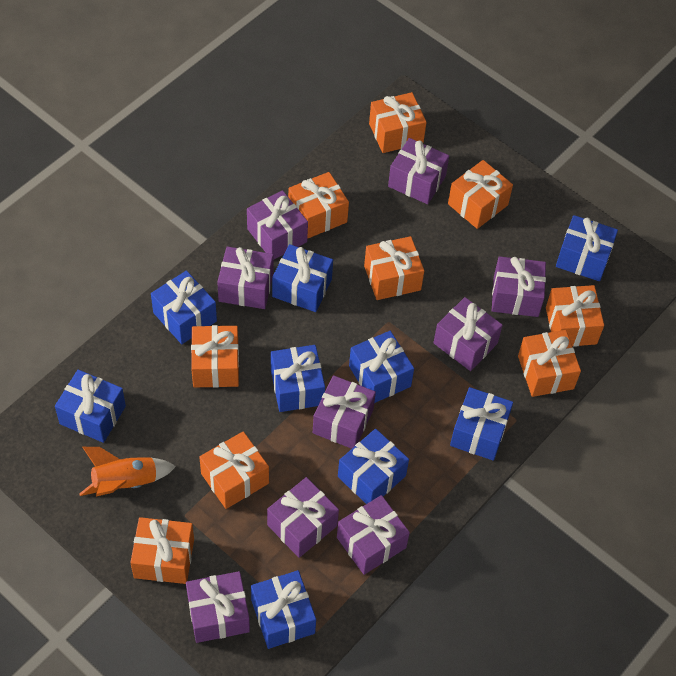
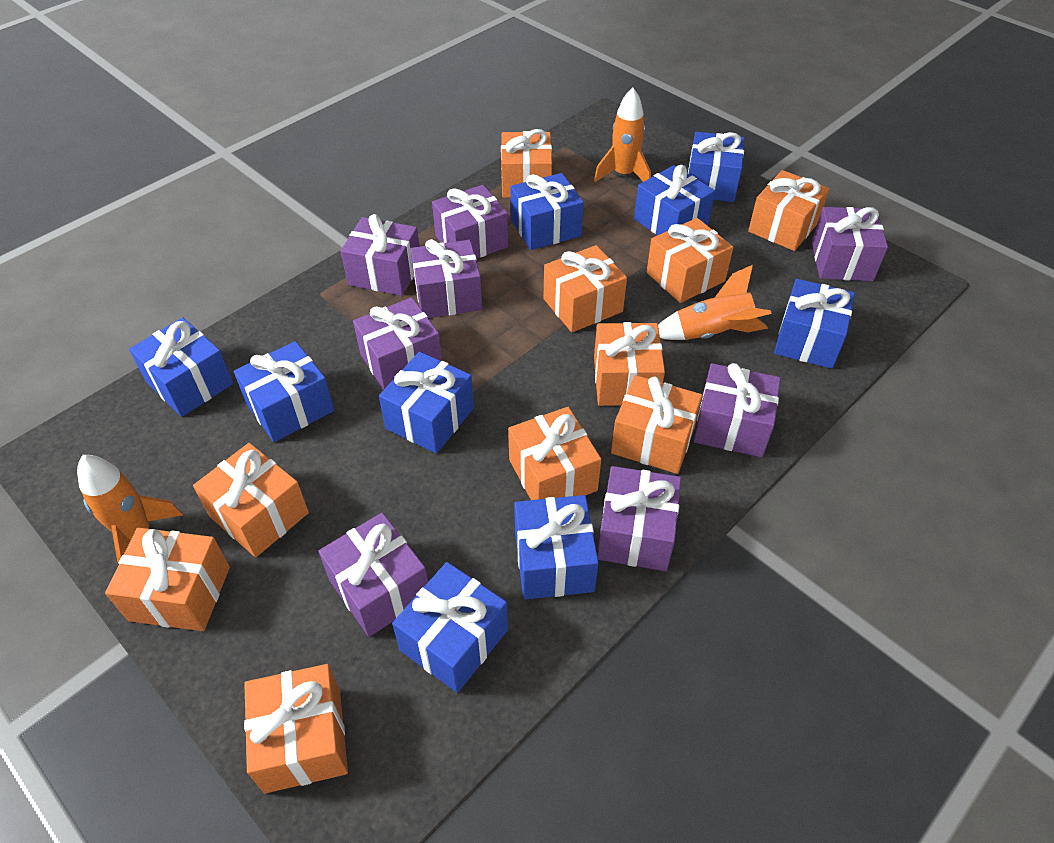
orange gift: 9 -> 10
orange rocket: 1 -> 3
purple gift: 9 -> 8

